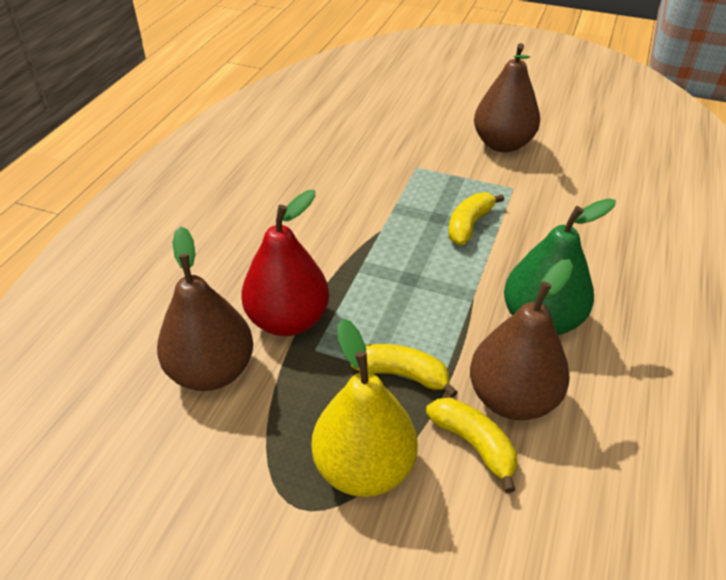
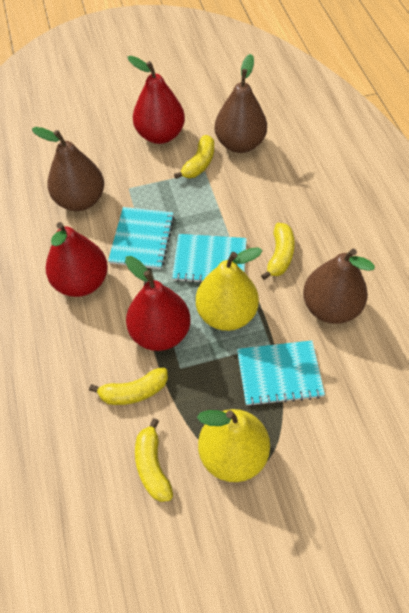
green pear: 1 -> 0
red pear: 1 -> 3
turquoise notebook: 0 -> 3
yellow banana: 3 -> 4
yellow pear: 1 -> 2

